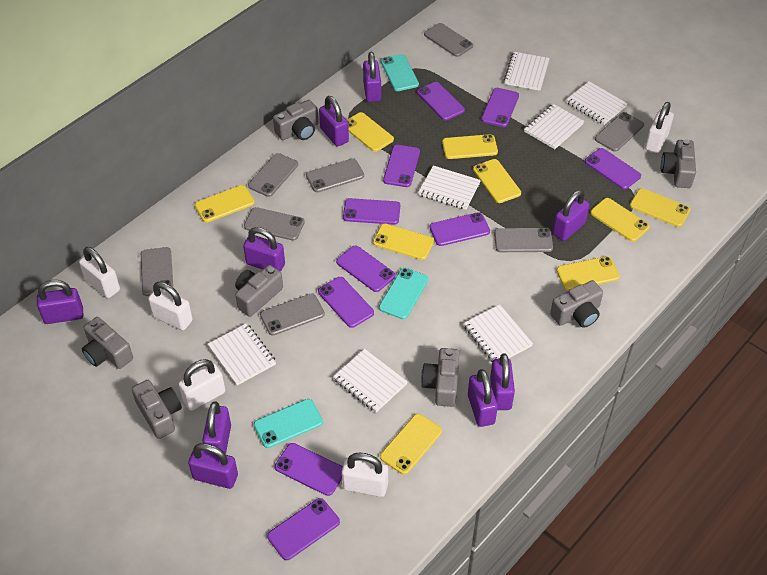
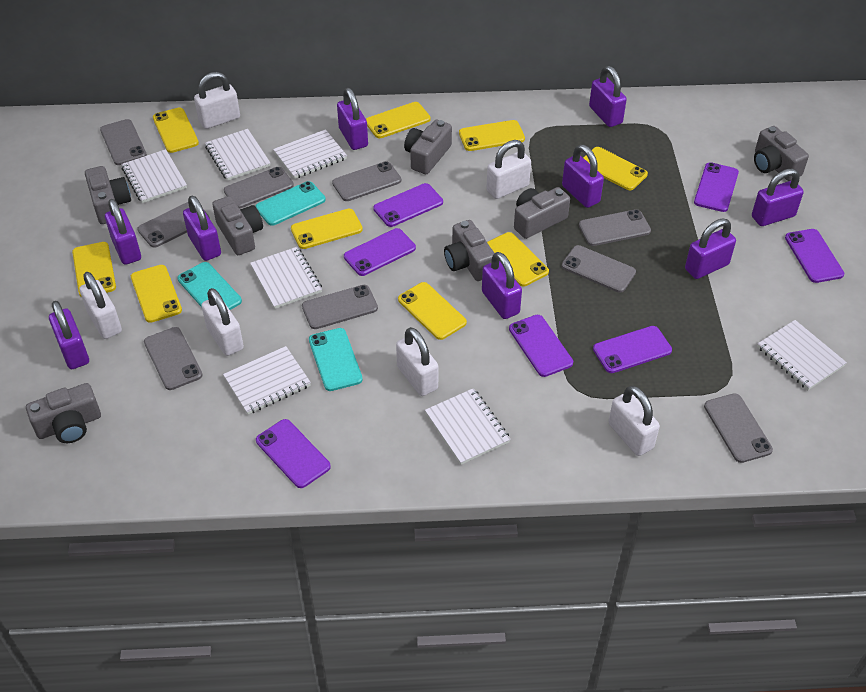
grey phone: 8 -> 9
purple phone: 10 -> 7
white padlock: 5 -> 6

